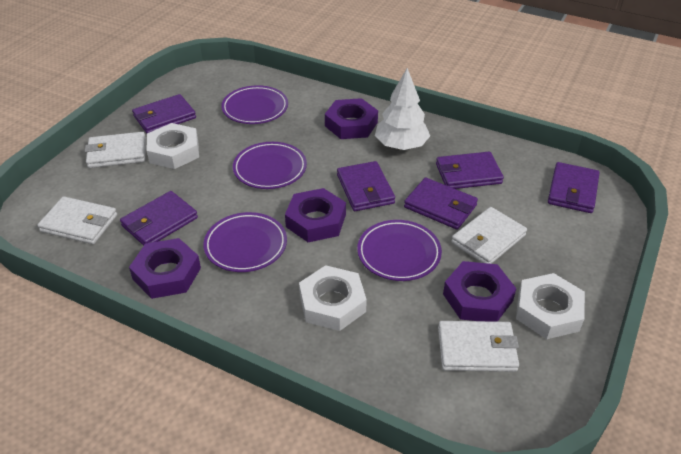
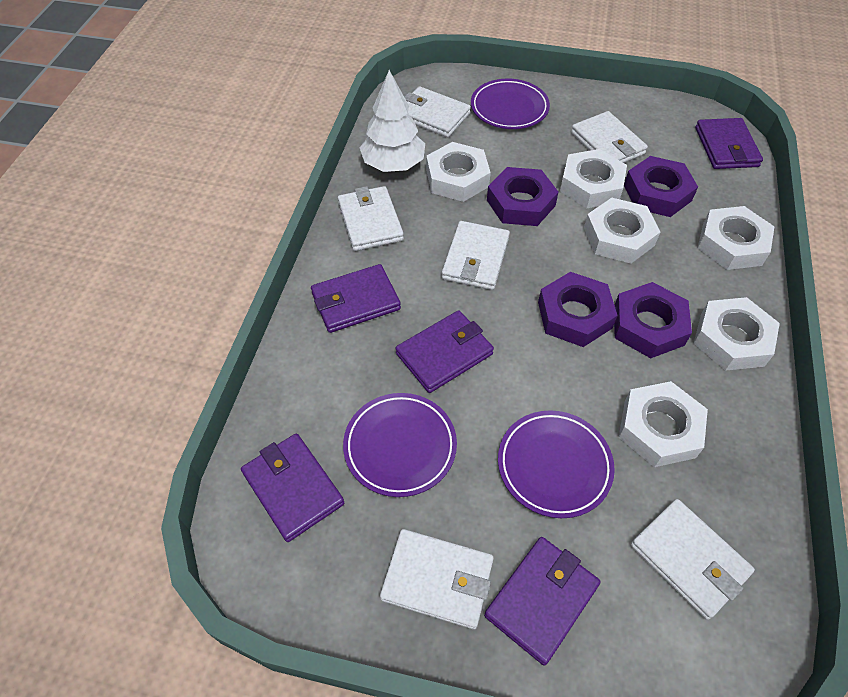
purple plate: 4 -> 3
purple wallet: 6 -> 5
white nut: 3 -> 6
white wallet: 4 -> 6

